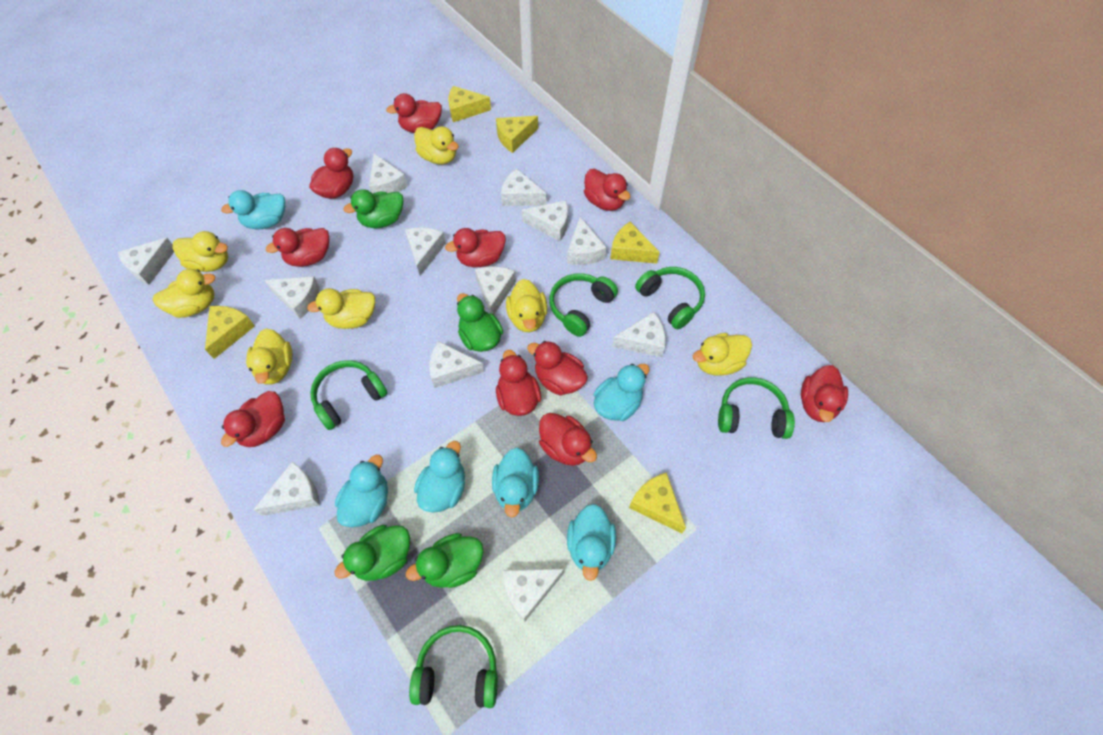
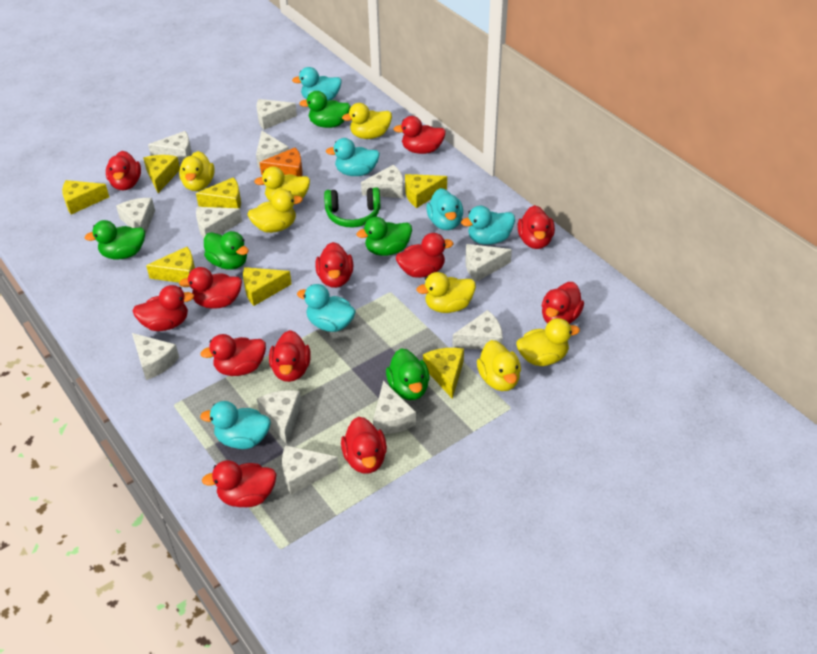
green duck: 4 -> 5
green headphones: 5 -> 1
orange cheese: 0 -> 1
red duck: 10 -> 12
yellow cheese: 5 -> 7

